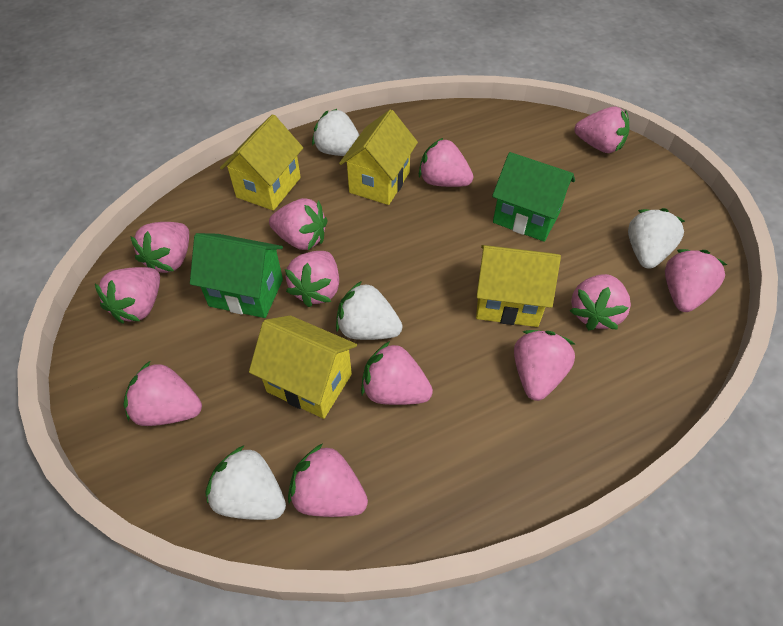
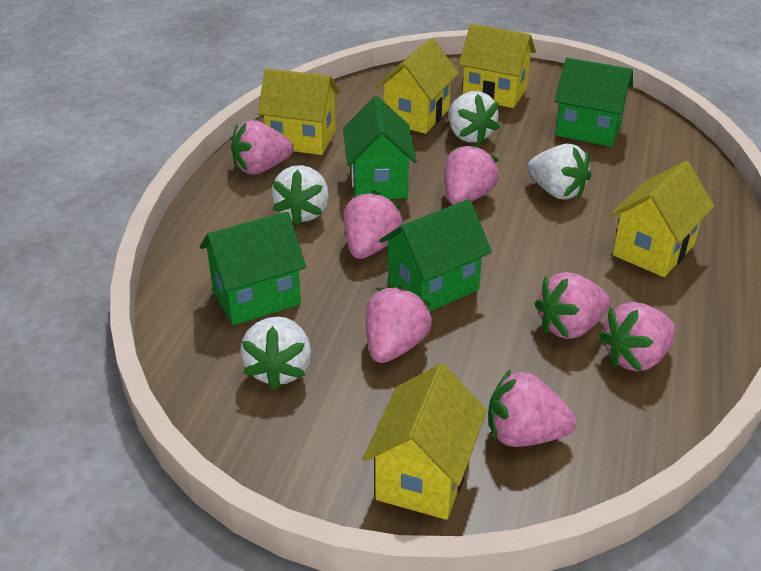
green house: 2 -> 4
pink strawberry: 12 -> 7
yellow house: 4 -> 5

